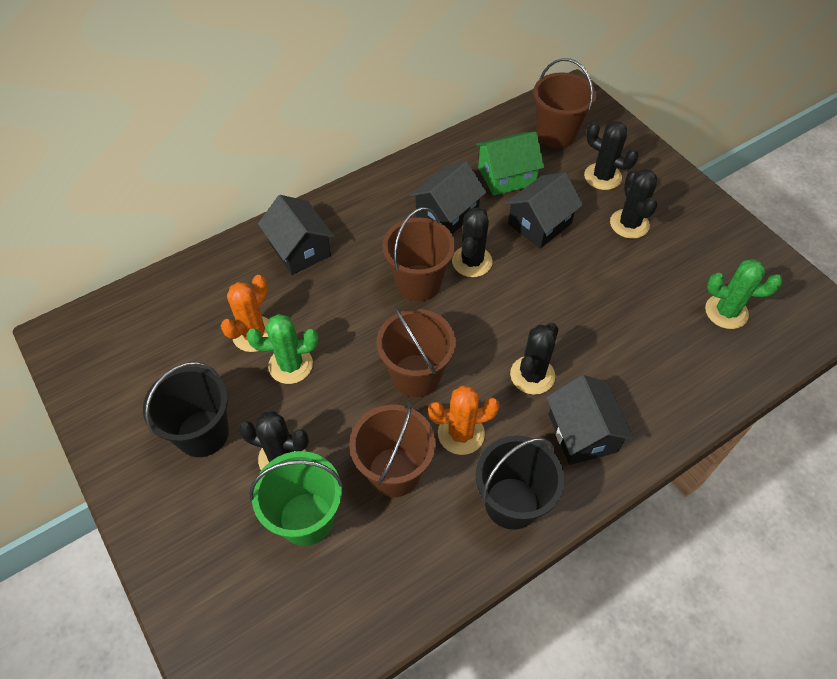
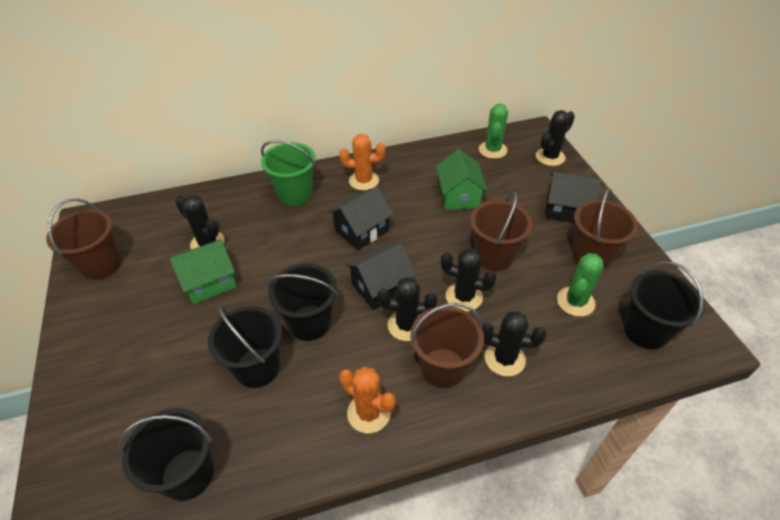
black bucket: 2 -> 4
black house: 4 -> 3
green house: 1 -> 2

